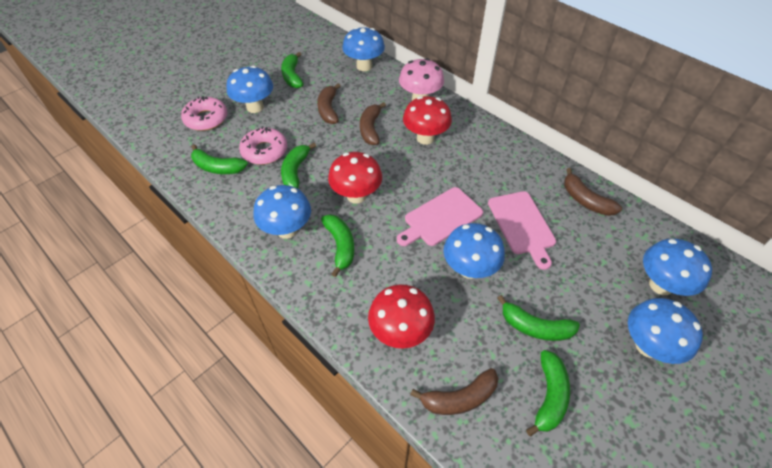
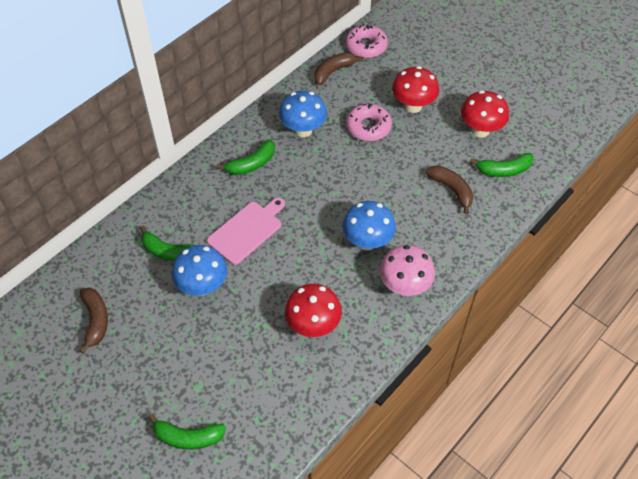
blue mushroom: 6 -> 3
brown banana: 4 -> 3
green banana: 6 -> 4
pink cutting board: 2 -> 1

